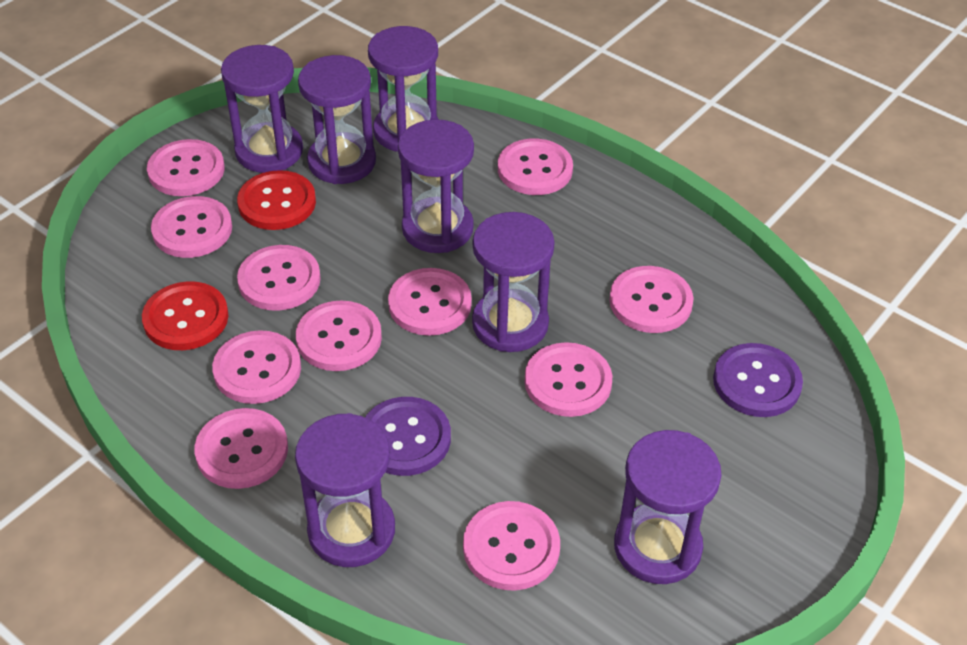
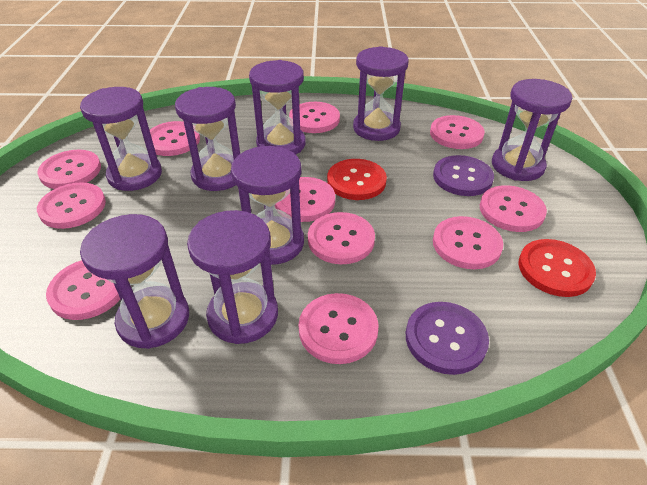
purple hourglass: 7 -> 8

